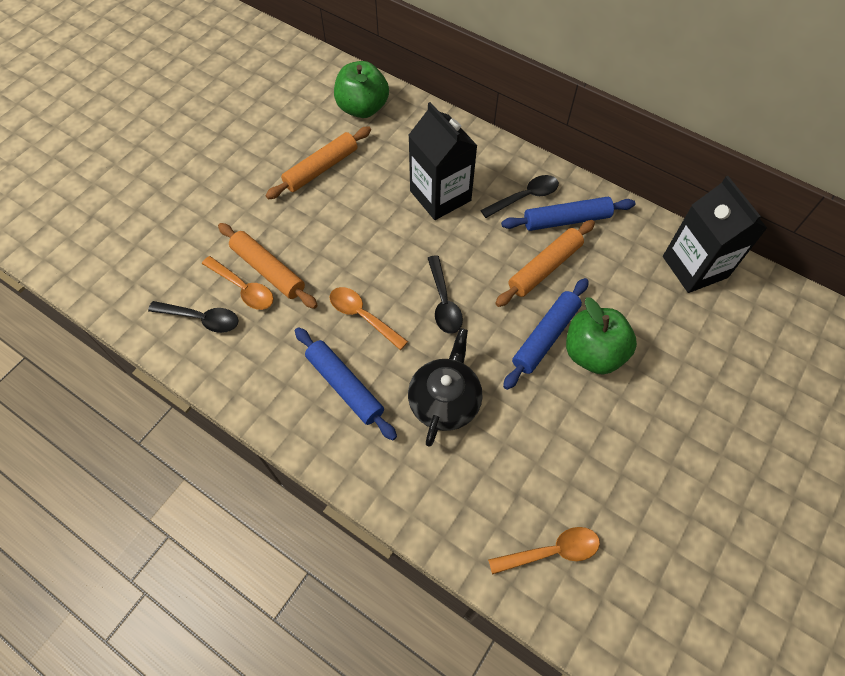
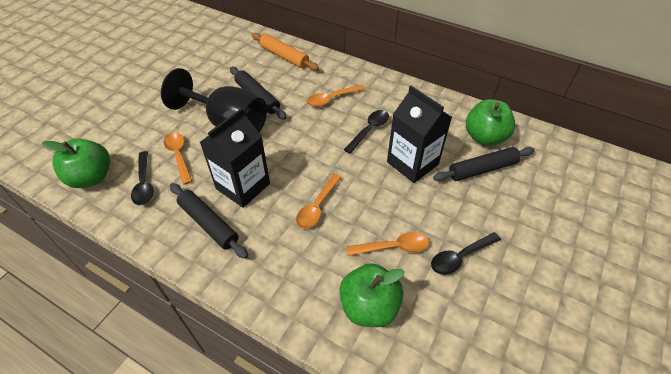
black goblet: 0 -> 1
black rolling pin: 0 -> 3
black teapot: 1 -> 0
blue rolling pin: 3 -> 0
green apple: 2 -> 3
orange rolling pin: 3 -> 1
orange spoon: 3 -> 4

